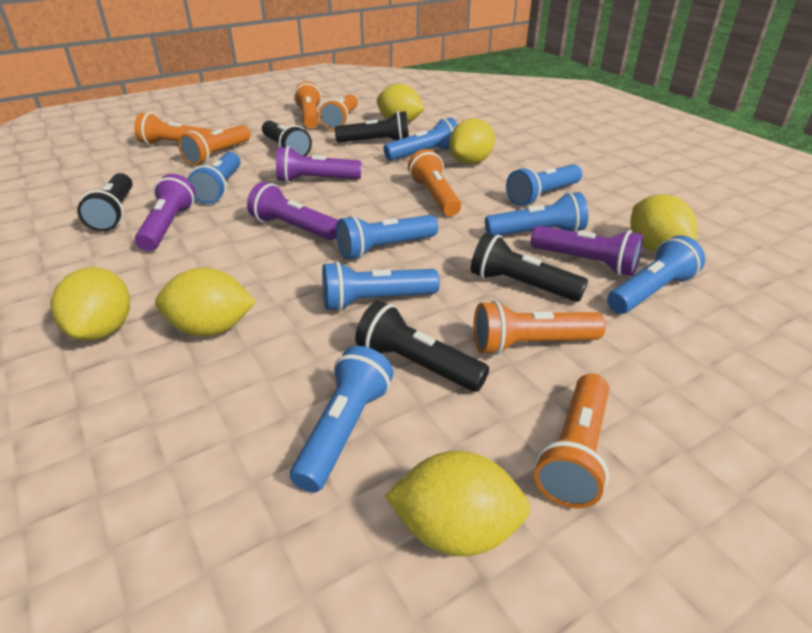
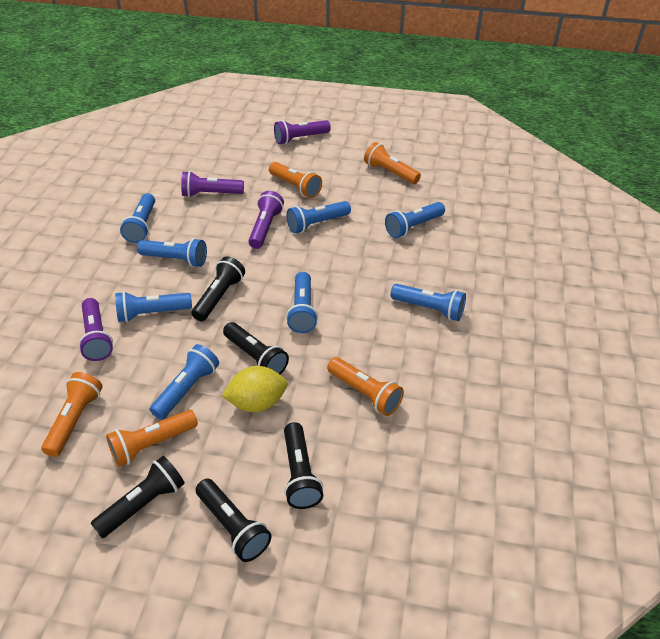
orange flashlight: 7 -> 5
yellow lemon: 6 -> 1

